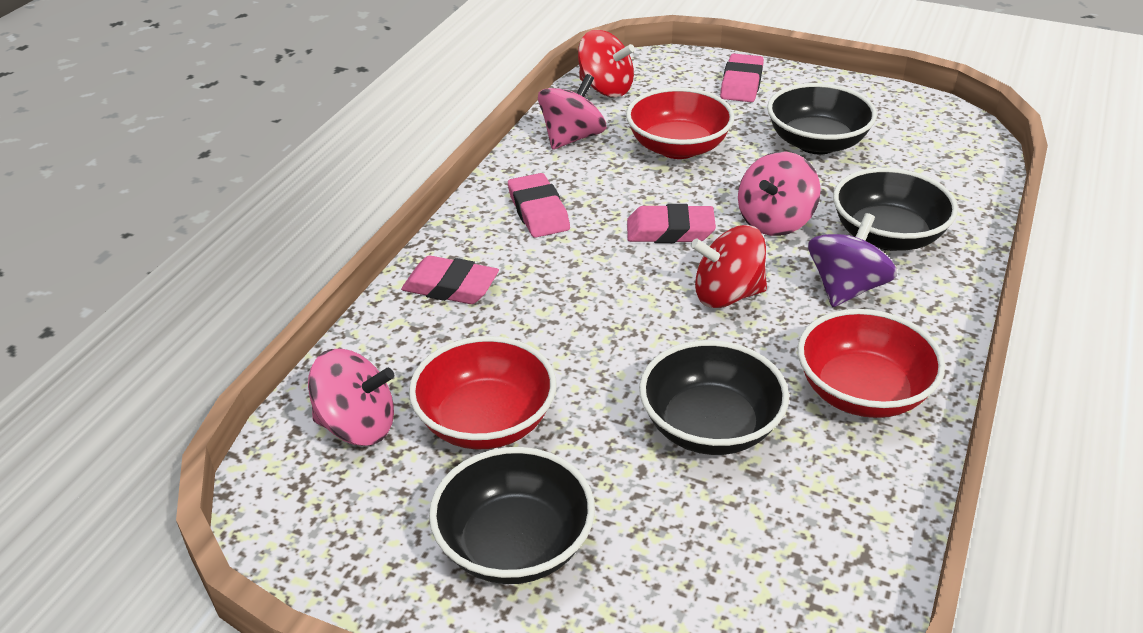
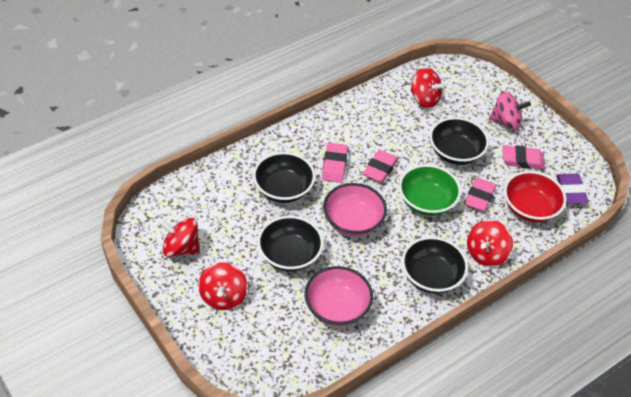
green bowl: 0 -> 1
pink bowl: 0 -> 2
pink spinning top: 3 -> 1
purple eraser: 0 -> 1
purple spinning top: 1 -> 0
red bowl: 3 -> 1
red spinning top: 2 -> 4

